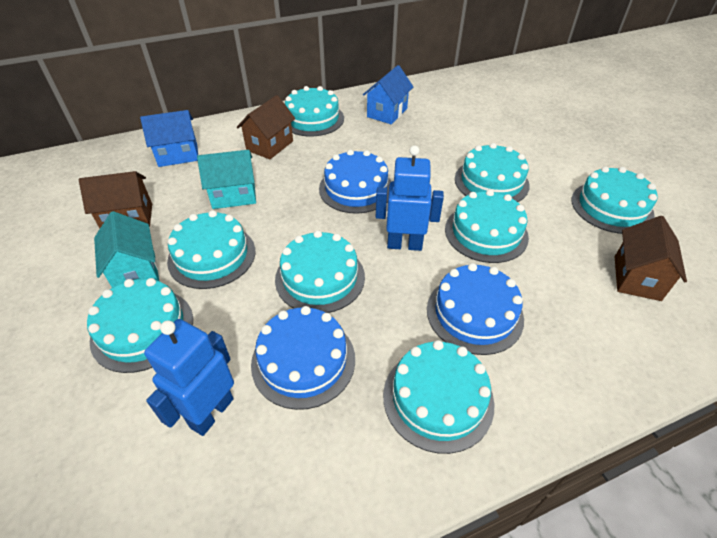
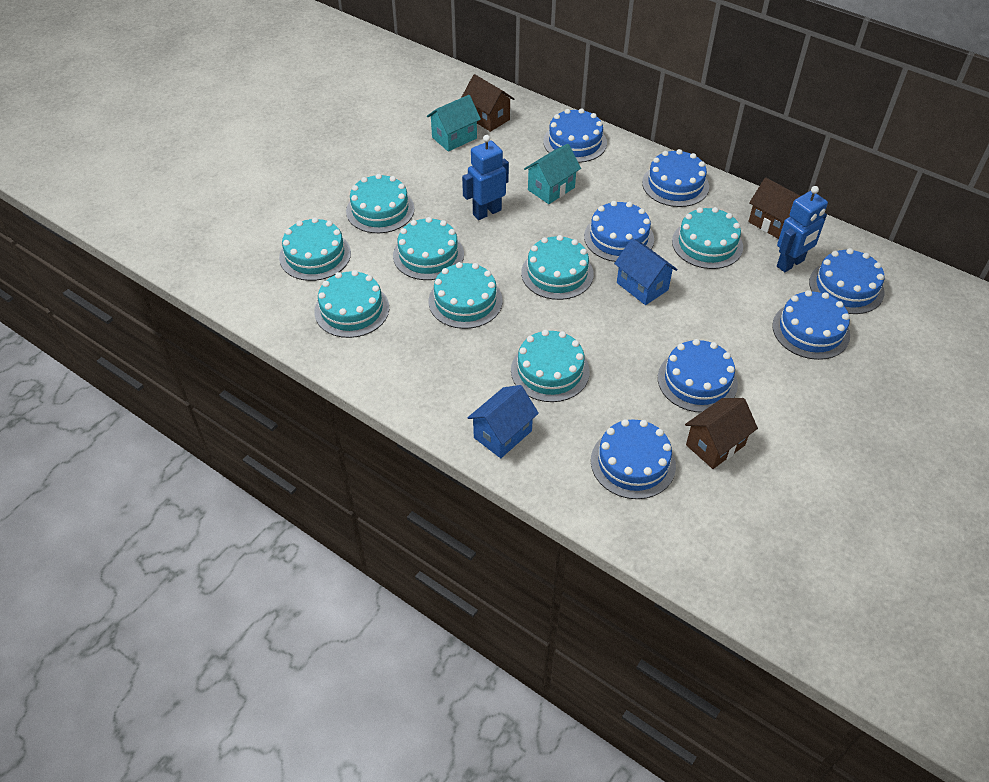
blue cake: 3 -> 7

